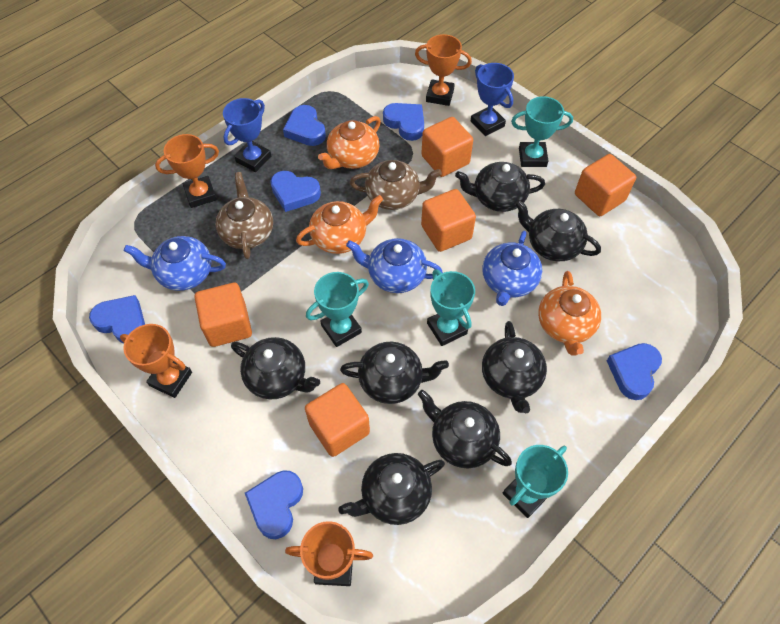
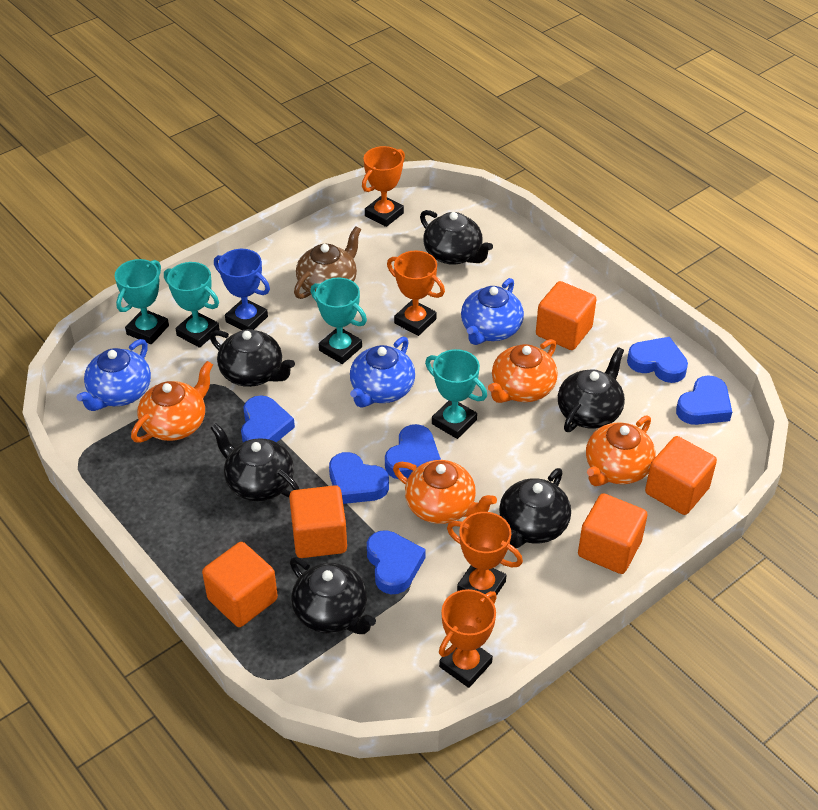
black teapot: 7 -> 6
blue trophy: 2 -> 1
brown teapot: 2 -> 1
orange teapot: 3 -> 4

